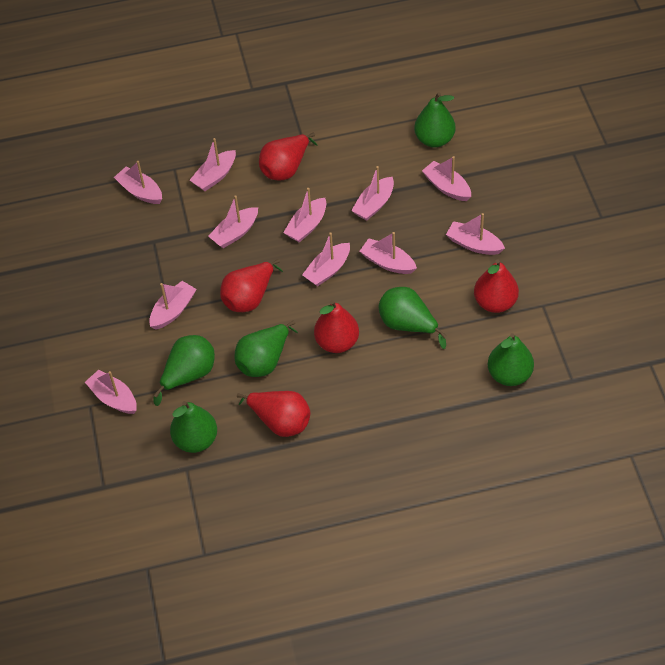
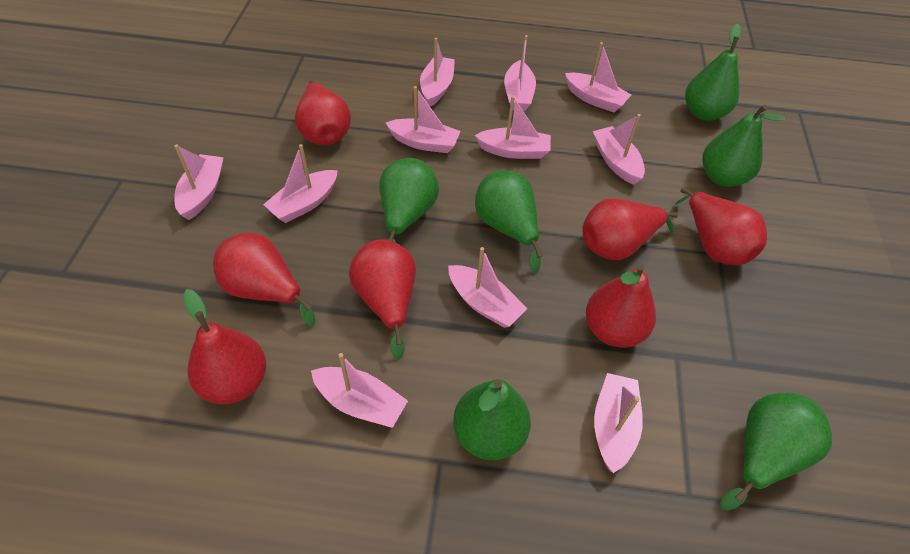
red pear: 5 -> 7

